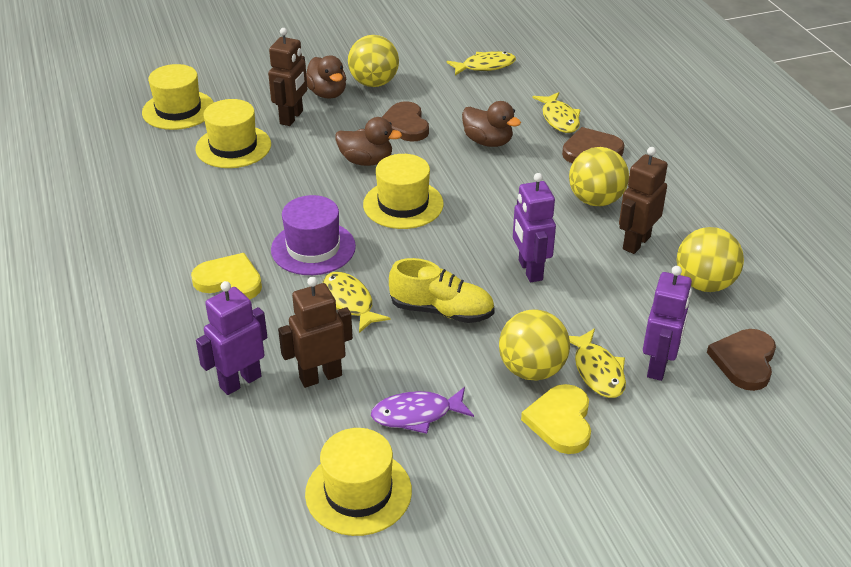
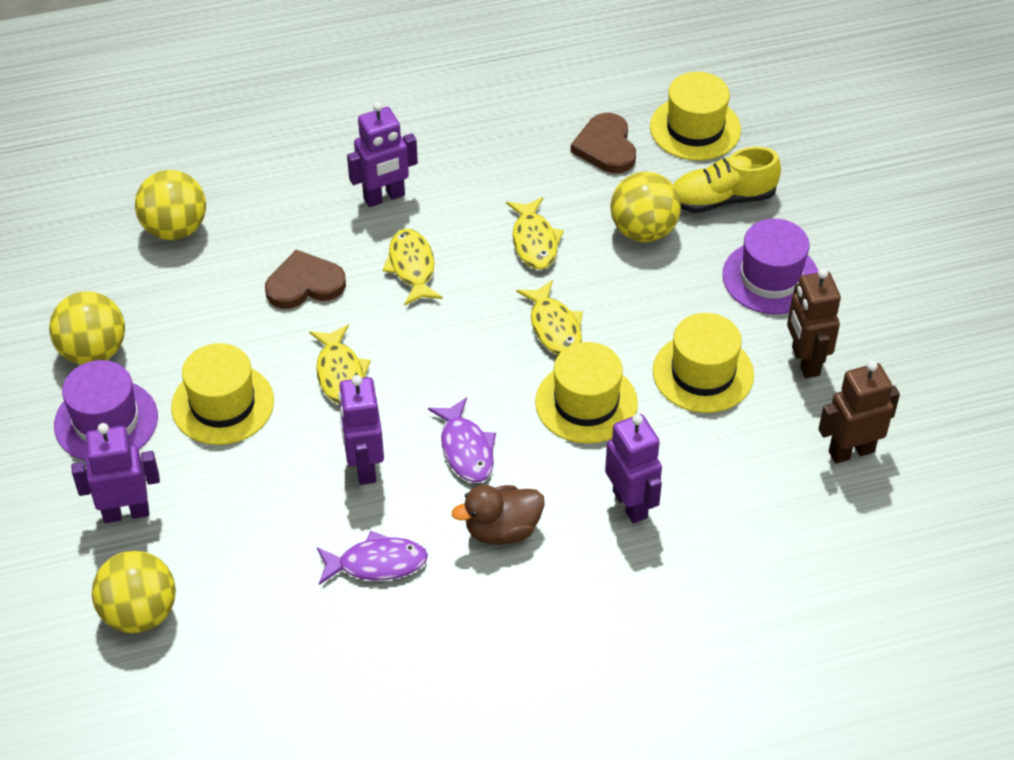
brown duck: 3 -> 1
brown heart: 3 -> 2
brown robot: 3 -> 2
purple fish: 1 -> 2
purple hat: 1 -> 2
purple robot: 3 -> 4
yellow heart: 2 -> 0

